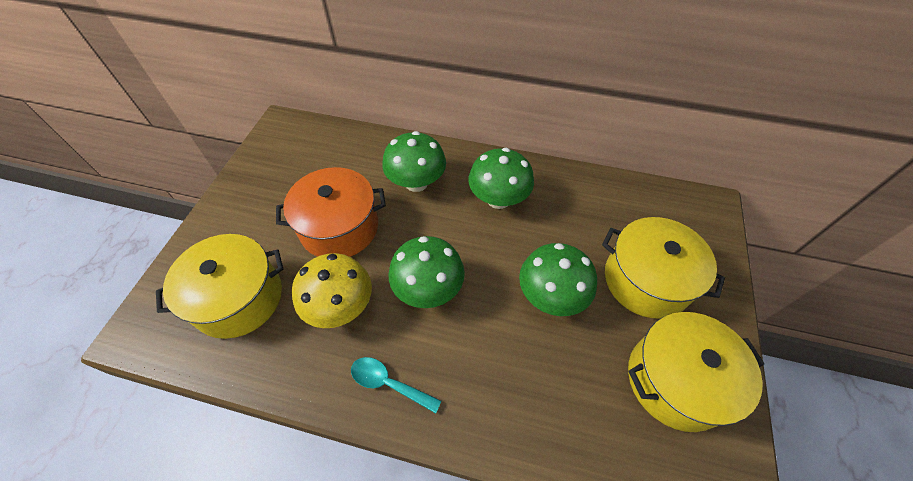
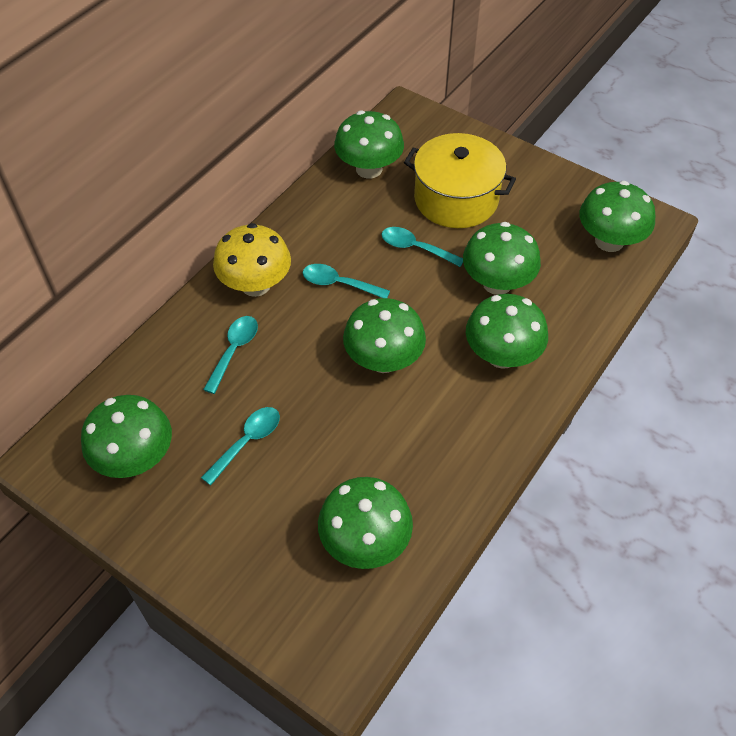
green mushroom: 4 -> 7
orange pot: 1 -> 0
turquoise spoon: 1 -> 4
yellow pot: 3 -> 1

